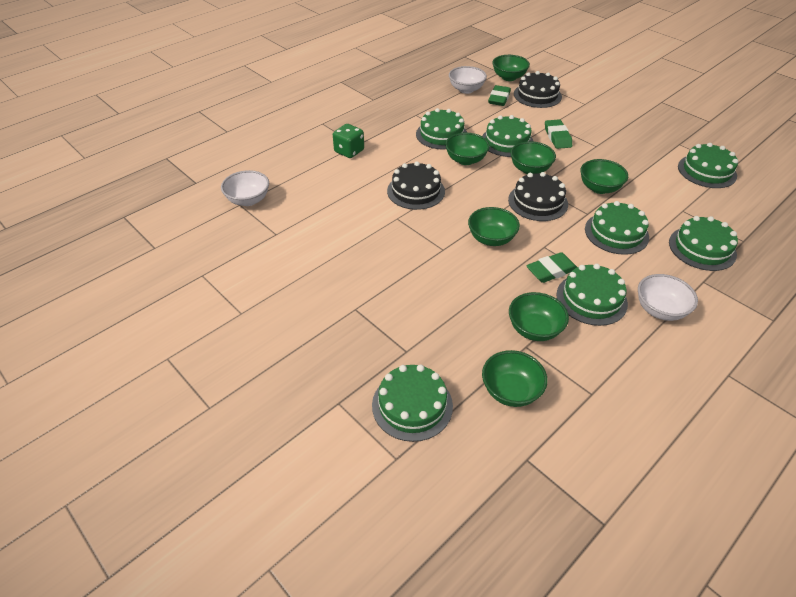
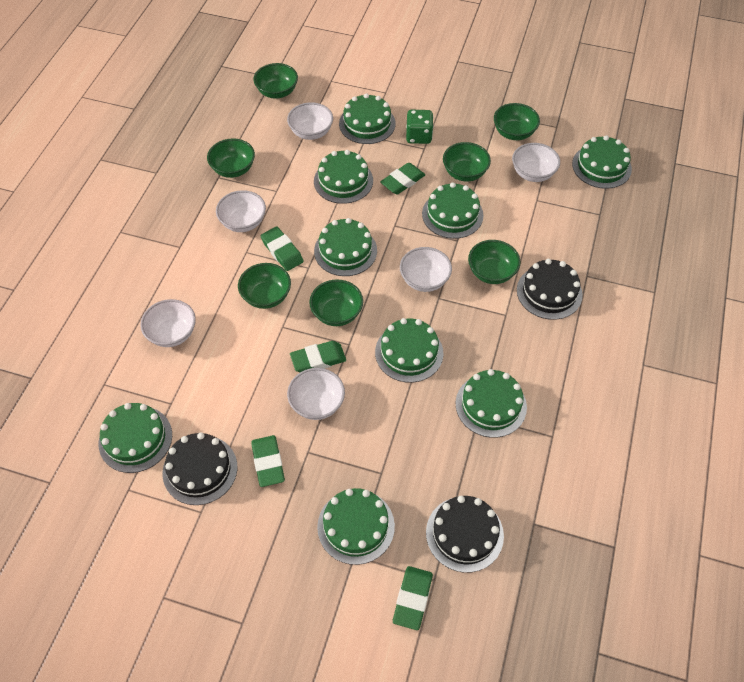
green cake: 7 -> 9
green eraser: 3 -> 5
white bowl: 3 -> 6

